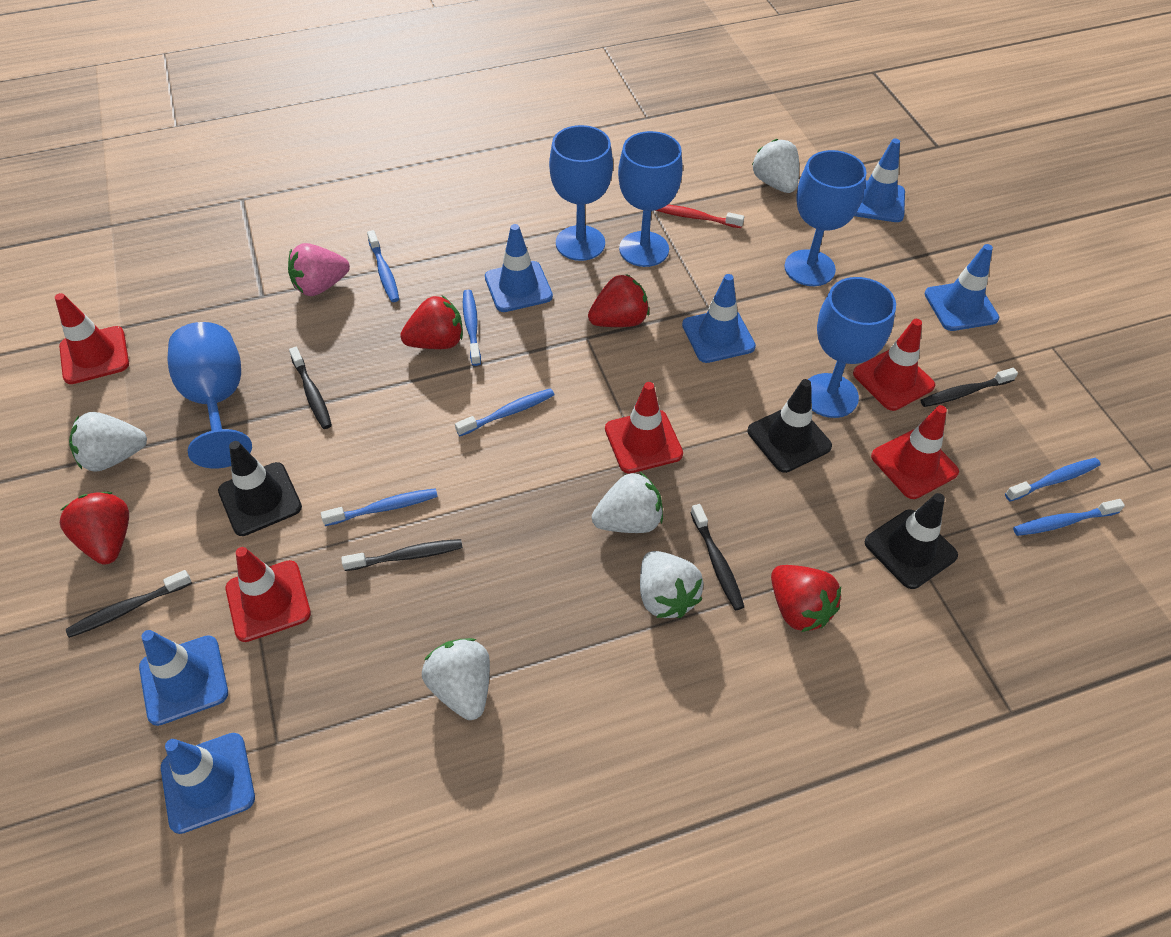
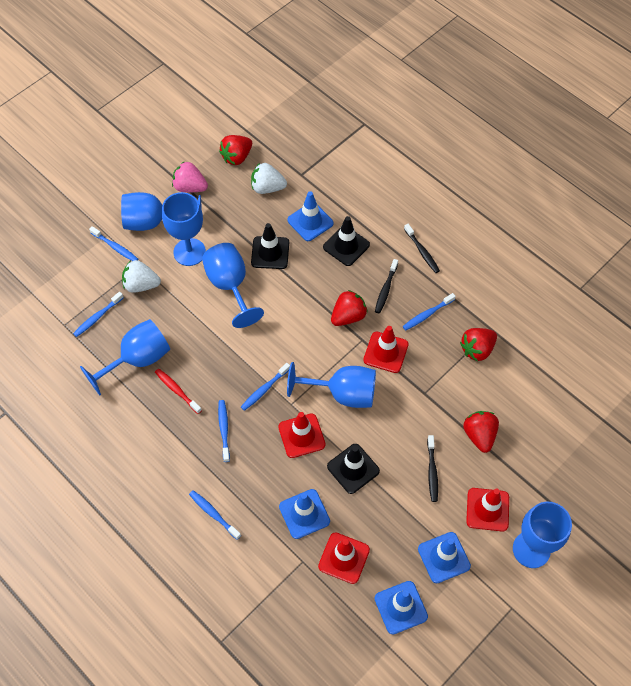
black toothbrush: 5 -> 3
blue goblet: 5 -> 6
blue traffic cone: 6 -> 4
red traffic cone: 5 -> 4
white strawberry: 5 -> 2

